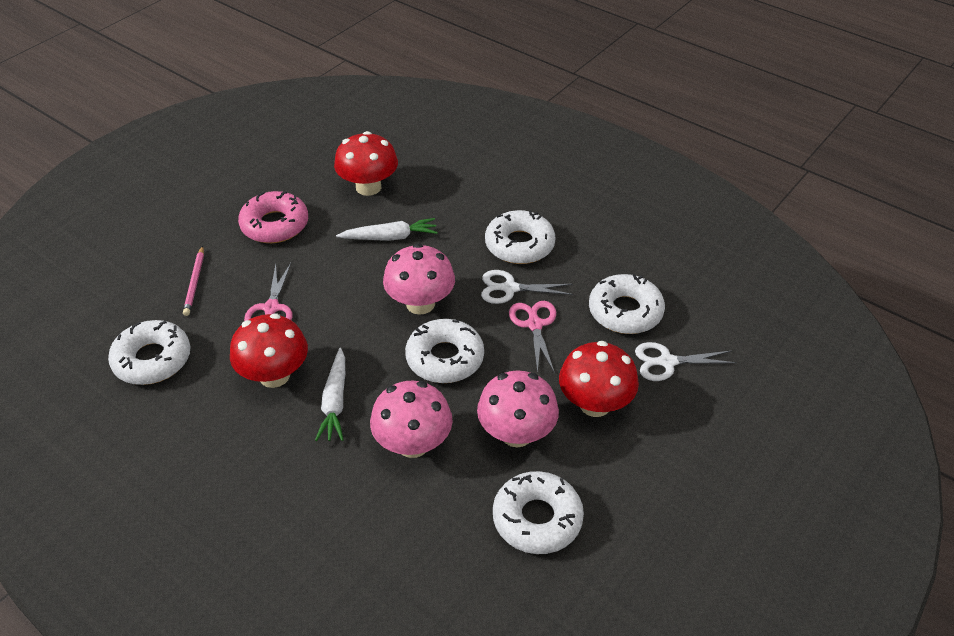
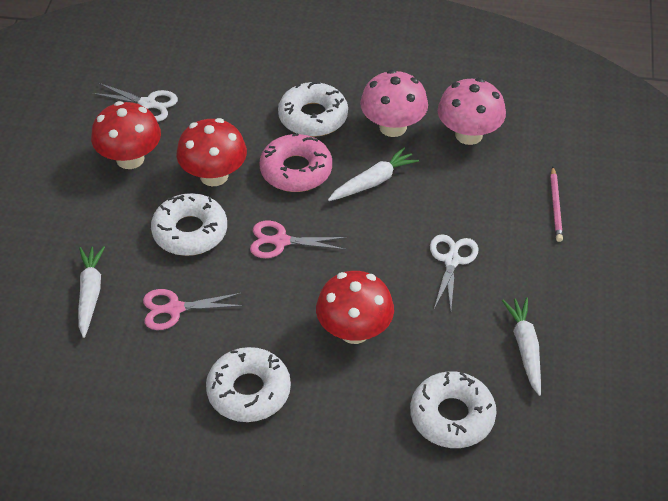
pink mushroom: 3 -> 2
white carrot: 2 -> 3
white donut: 5 -> 4

